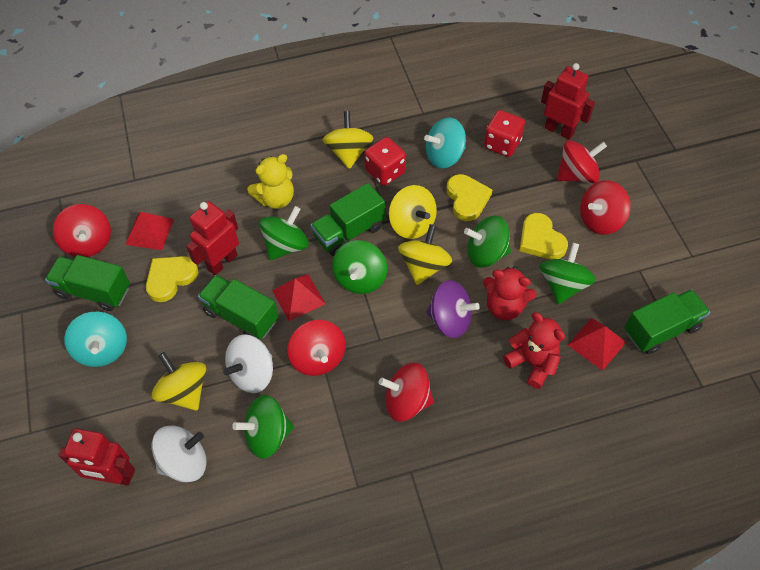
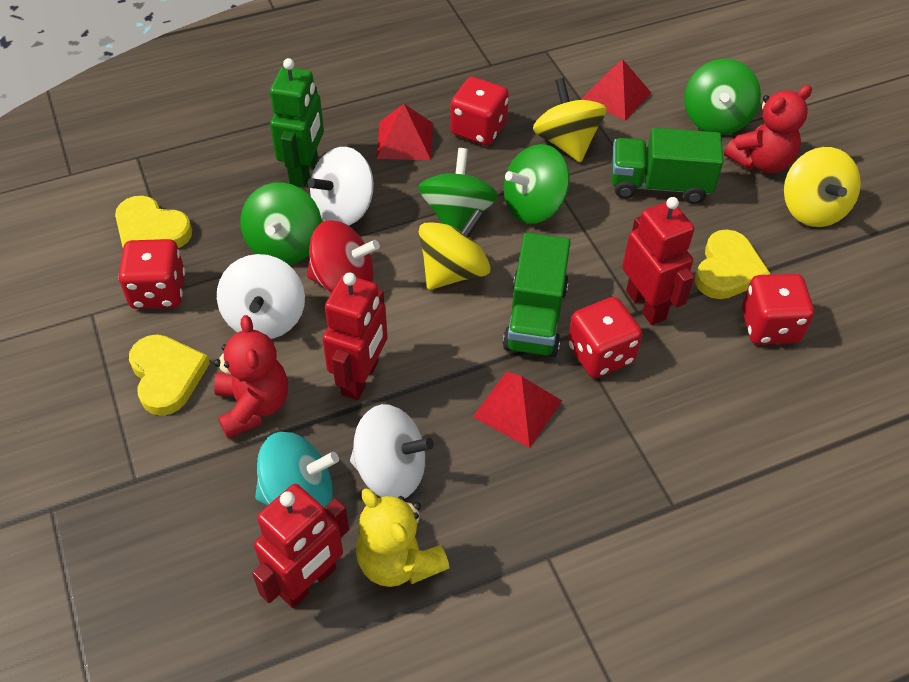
green robot: 0 -> 1
green spinning top: 5 -> 4
green truck: 4 -> 2
purple spinning top: 1 -> 0
red dice: 2 -> 4
red spinning top: 5 -> 1
turquoise spinning top: 2 -> 1
white spinning top: 2 -> 3
yellow spinning top: 4 -> 3

